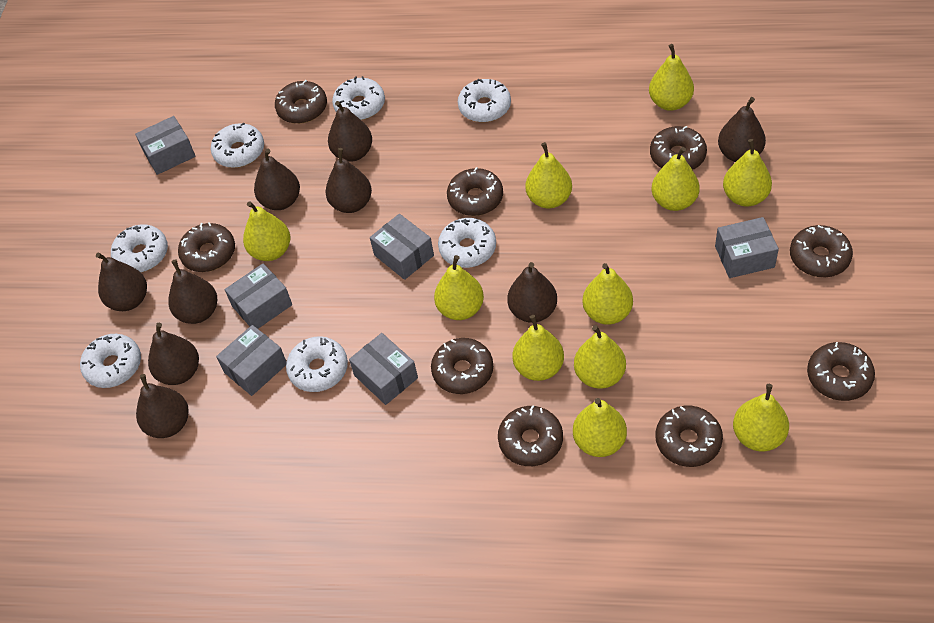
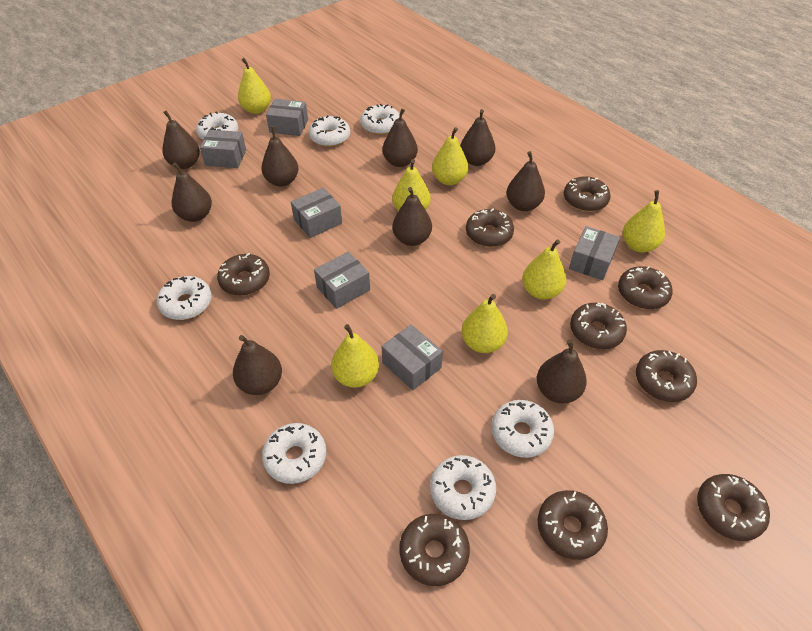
yellow pear: 11 -> 7

